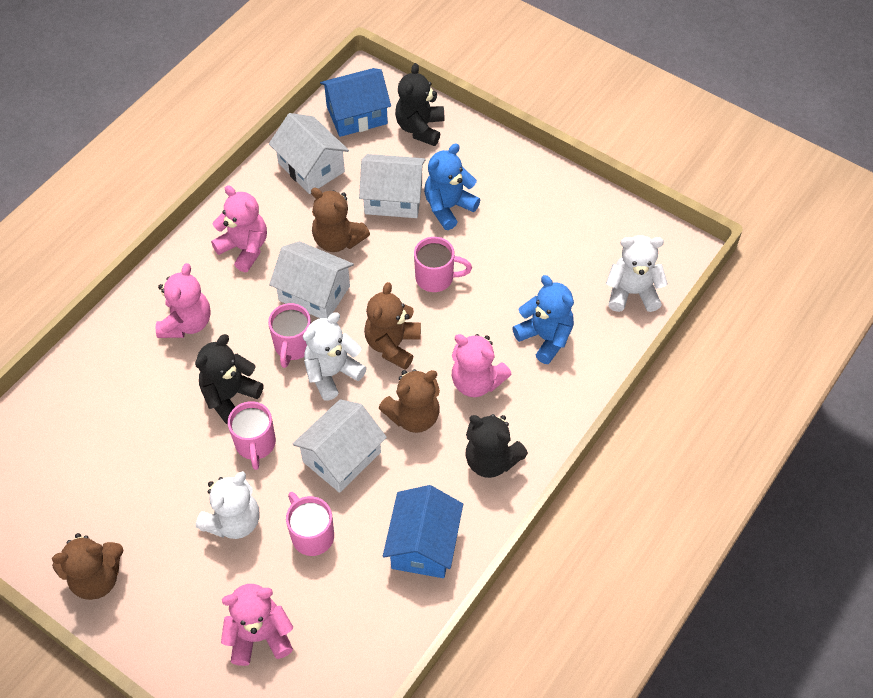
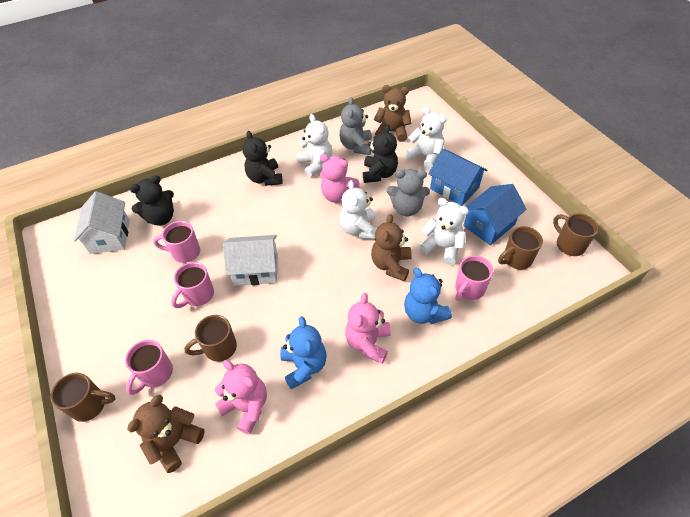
brown mug: 0 -> 4
brown teddy bear: 4 -> 3
grey teddy bear: 0 -> 2
pink teddy bear: 4 -> 3
white house: 4 -> 2
white teddy bear: 3 -> 4

